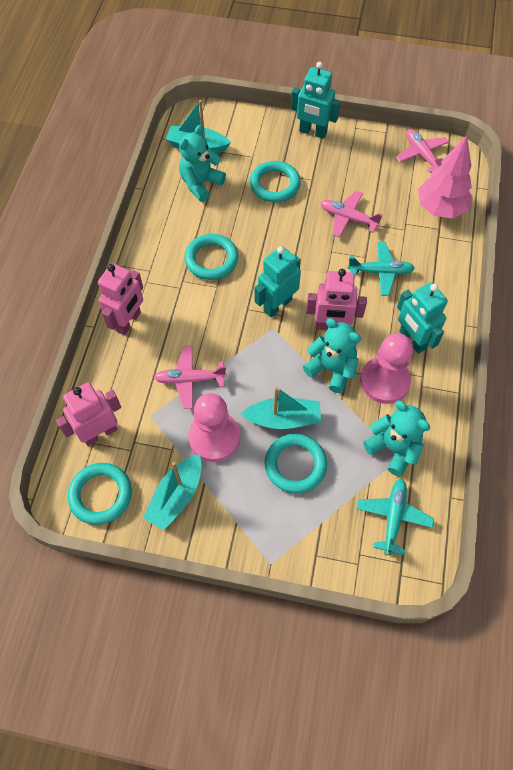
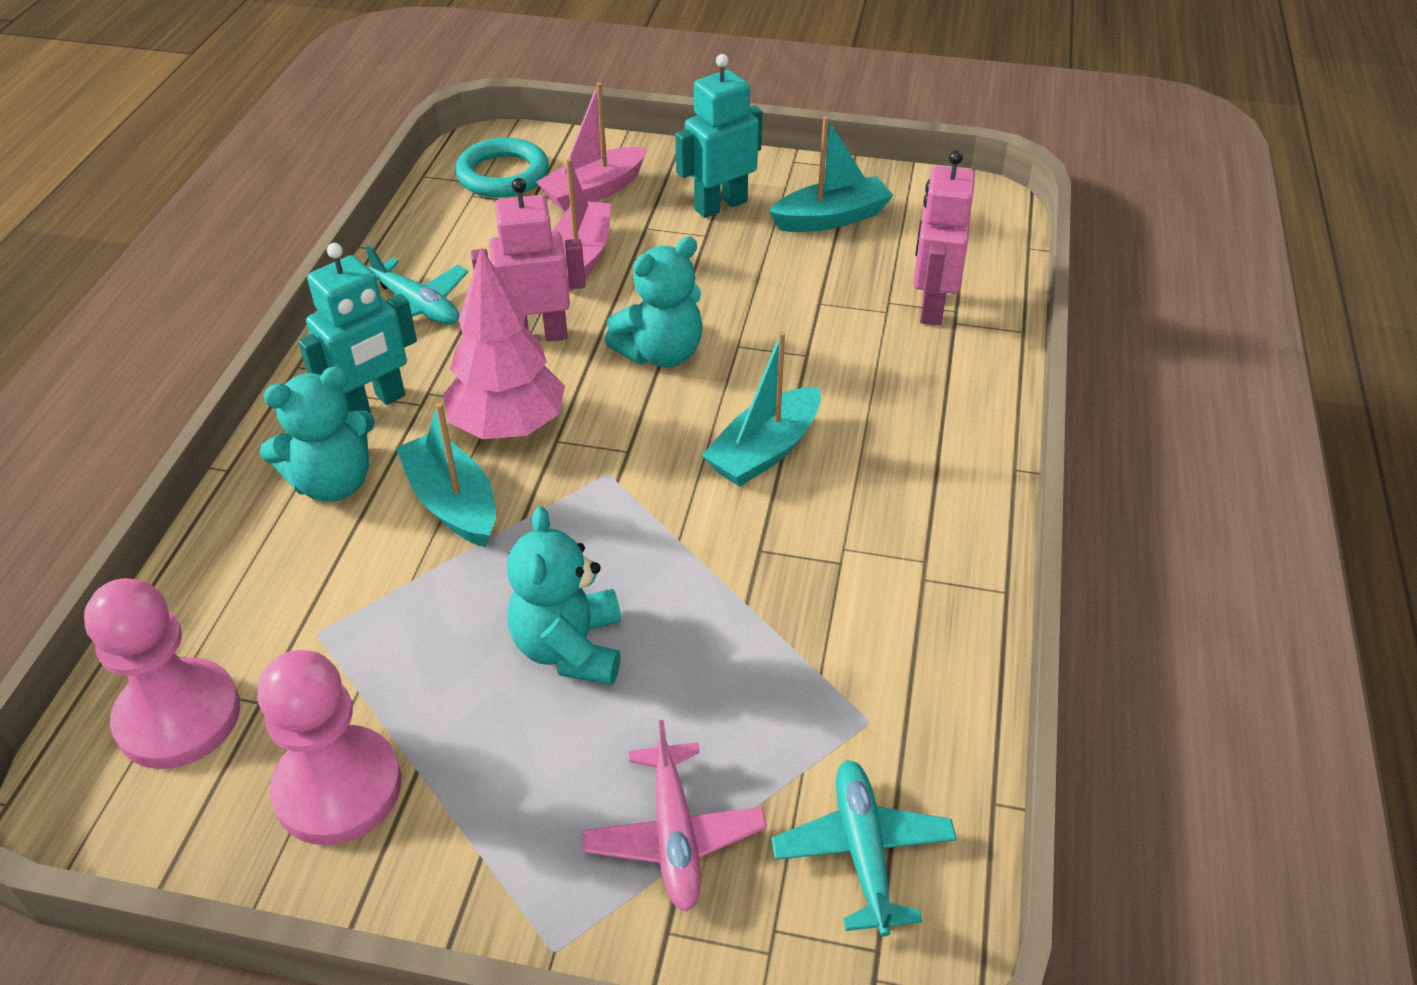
pink boat: 0 -> 2
pink plane: 3 -> 1
pink robot: 3 -> 2
turquoise ring: 4 -> 1
turquoise robot: 3 -> 2

